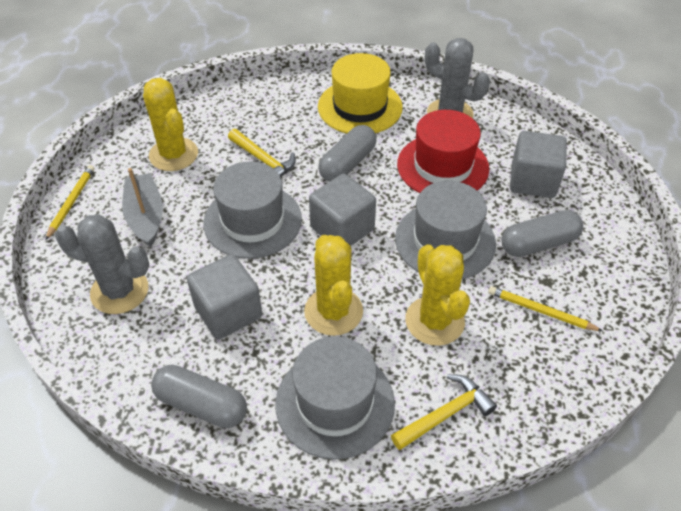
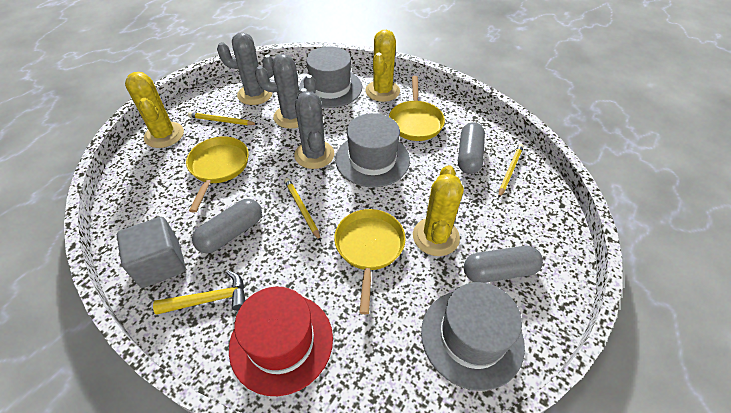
grey boat: 1 -> 0
grey cactus: 2 -> 3
grey cube: 3 -> 1
yellow hammer: 2 -> 1
yellow hat: 1 -> 0
yellow pan: 0 -> 3
yellow pencil: 2 -> 3

